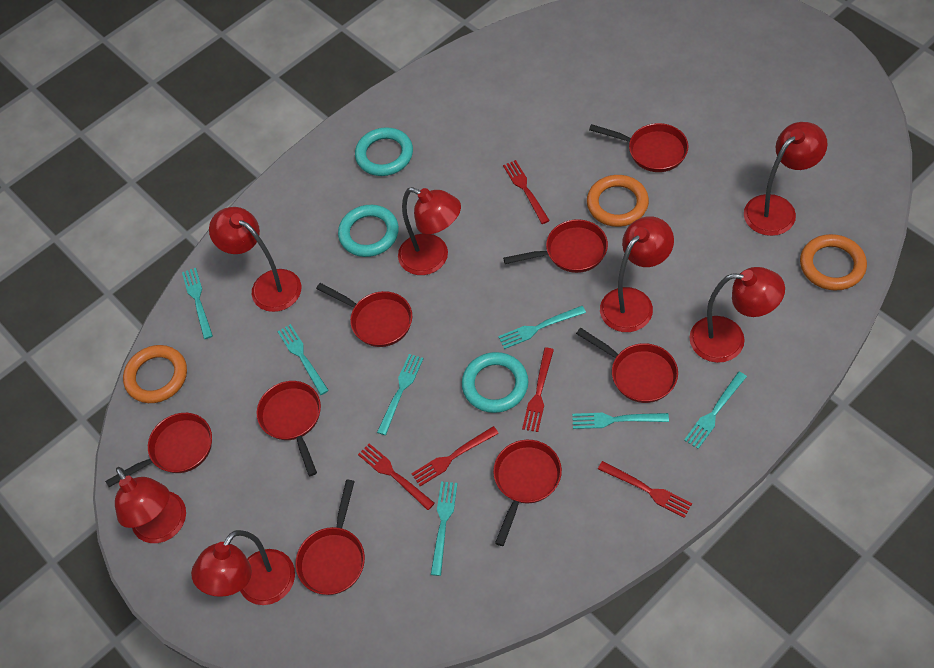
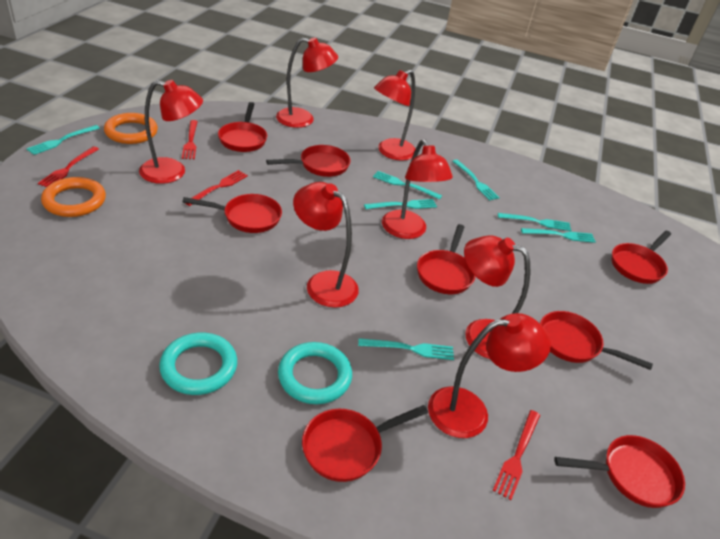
orange ring: 3 -> 2
red fork: 5 -> 4
turquoise ring: 3 -> 2

